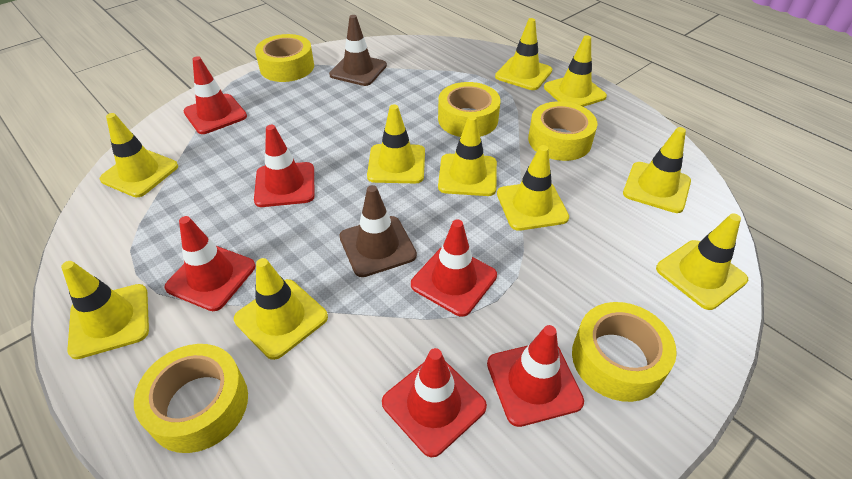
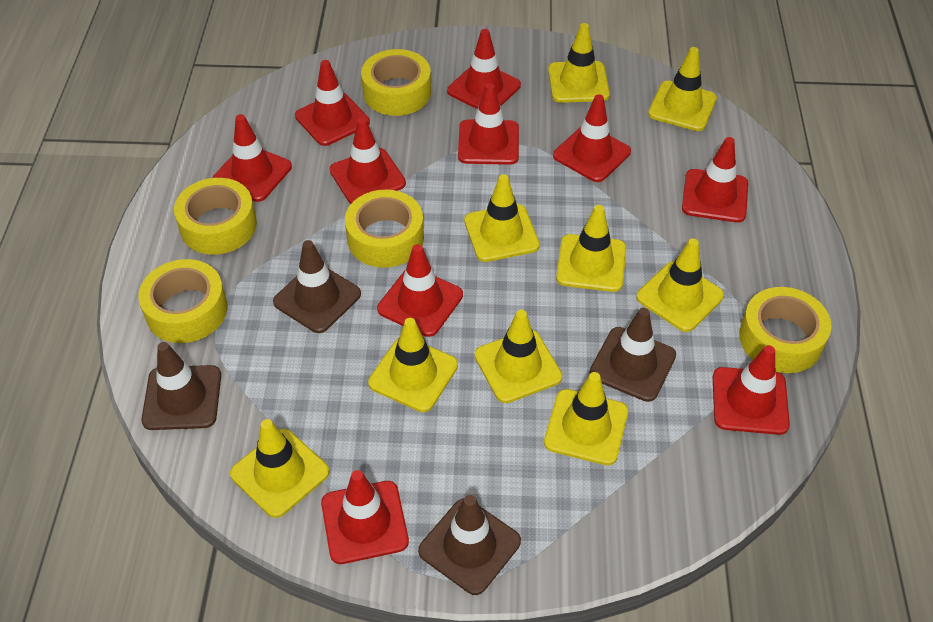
brown traffic cone: 2 -> 4
red traffic cone: 6 -> 10
yellow traffic cone: 10 -> 9

